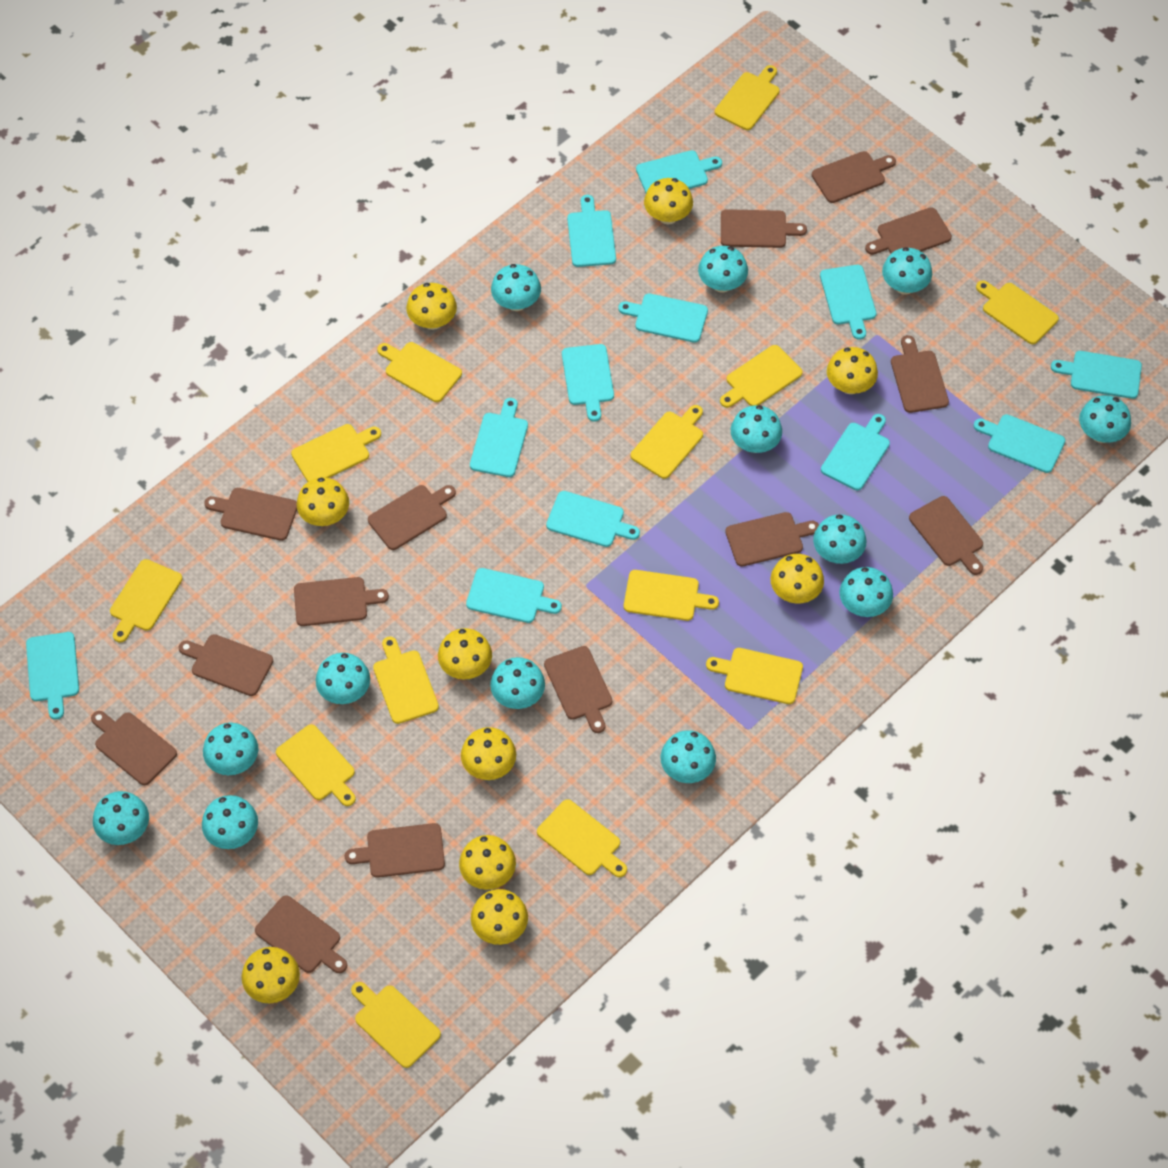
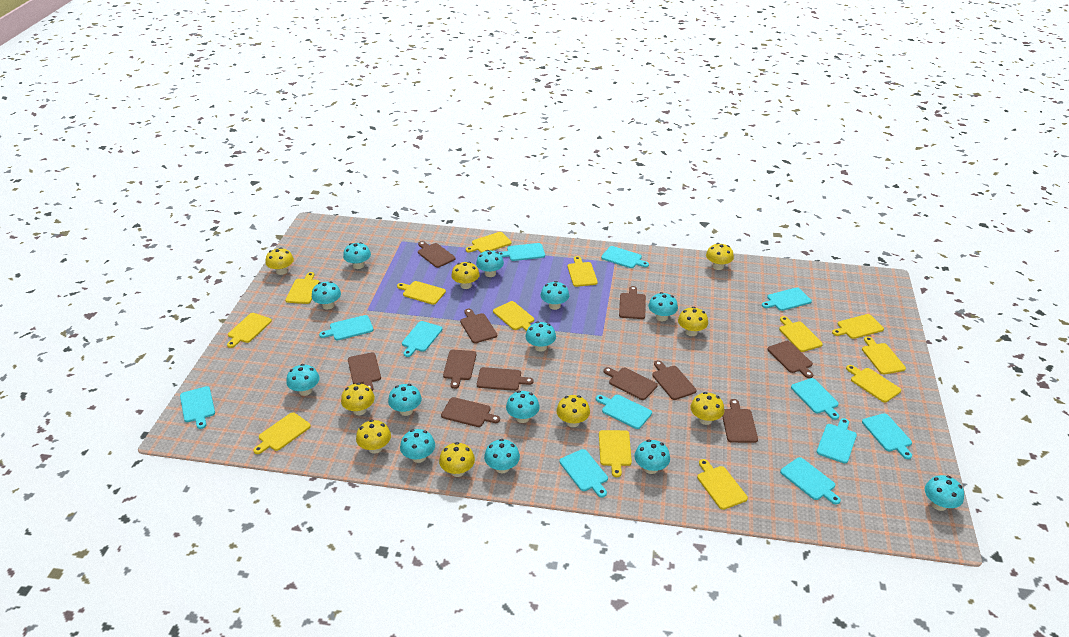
brown cutting board: 14 -> 11
yellow mushroom: 10 -> 9

